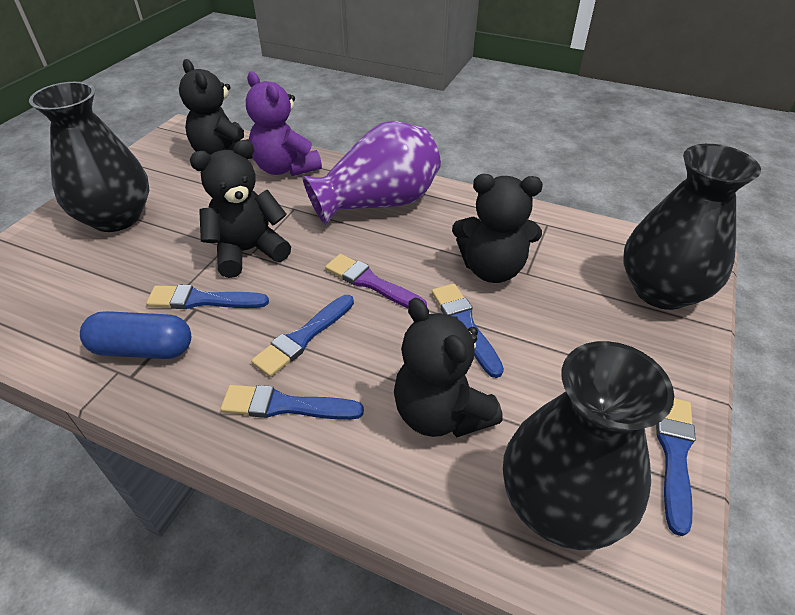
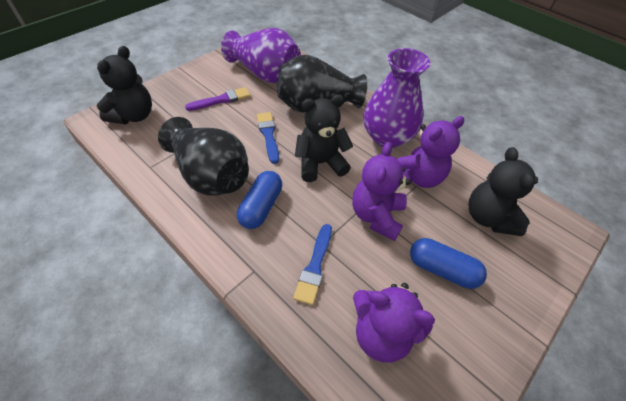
black teddy bear: 4 -> 3
black vase: 3 -> 2
blue brush: 5 -> 2
blue capsule: 1 -> 2
purple teddy bear: 1 -> 3
purple vase: 1 -> 2

